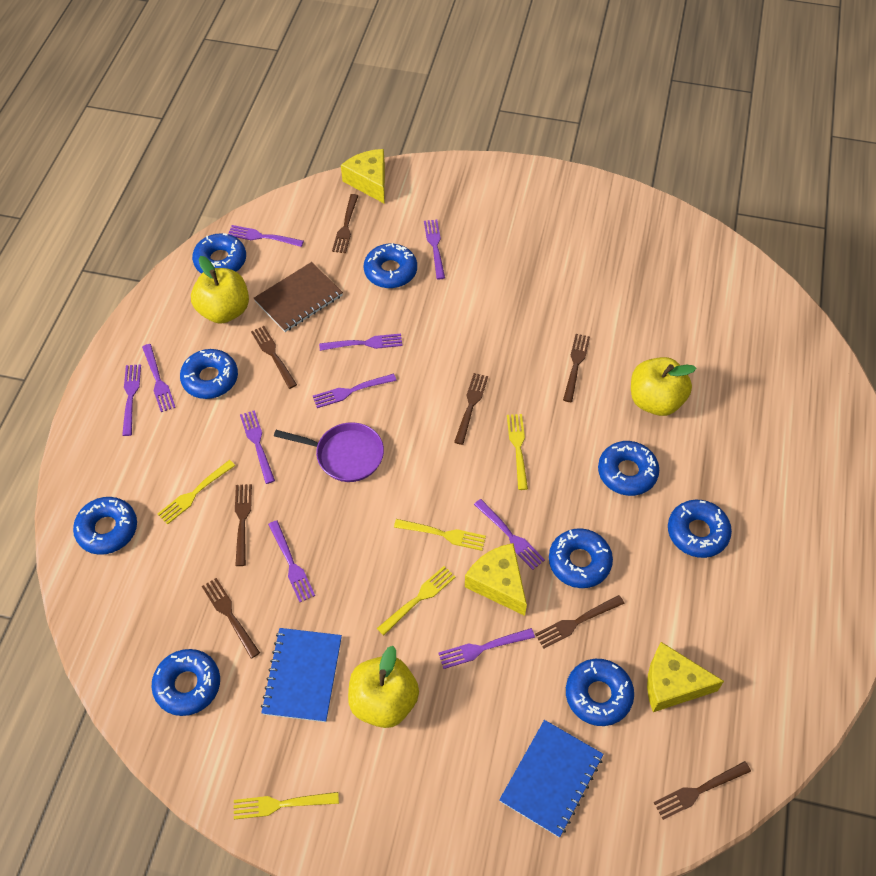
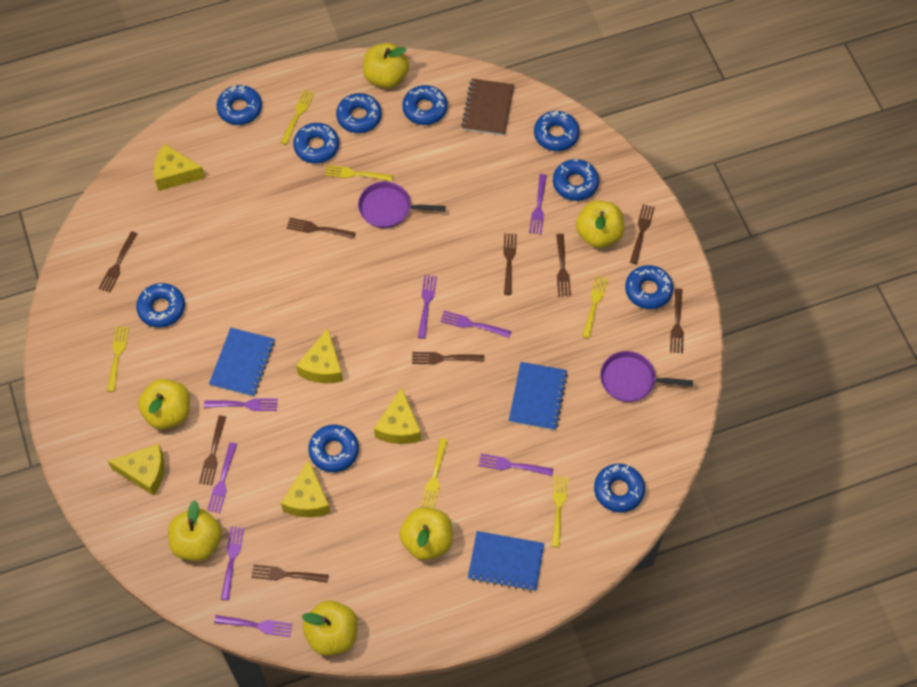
blue donut: 9 -> 10
blue notebook: 2 -> 3
brown fork: 8 -> 9
purple fork: 10 -> 8
purple pan: 1 -> 2
yellow apple: 3 -> 6
yellow cheese: 3 -> 5
yellow fork: 5 -> 6

